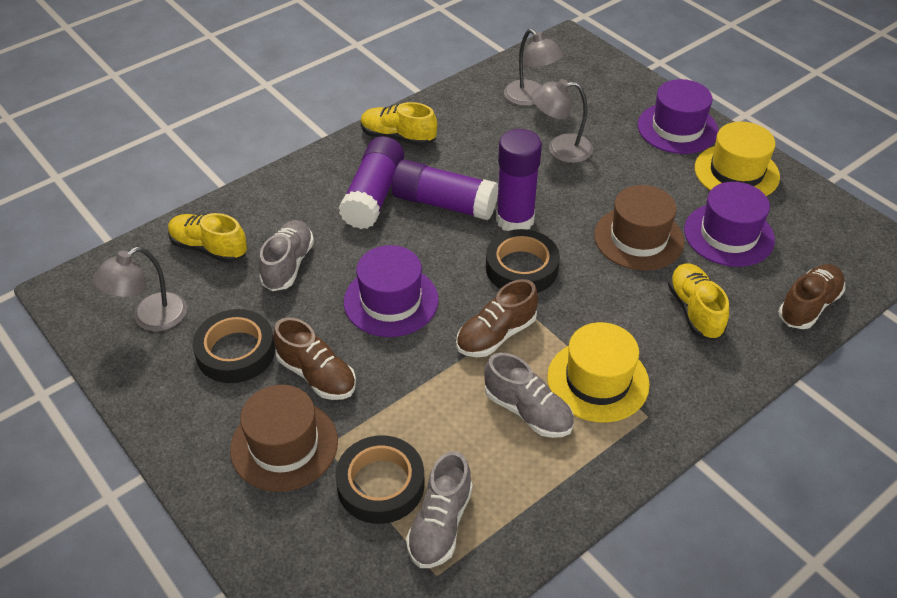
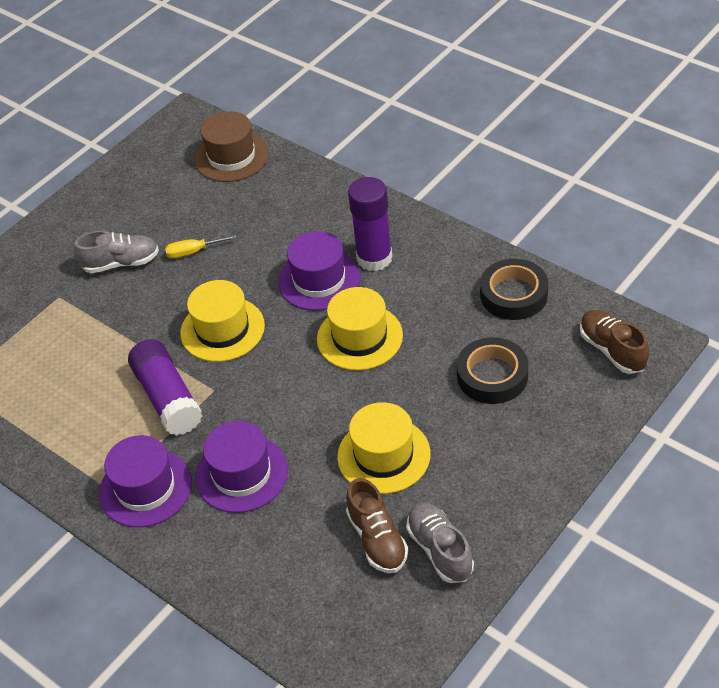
black tape: 3 -> 2
brown hat: 2 -> 1
brown shoe: 3 -> 2
grey lamp: 3 -> 0
grey shoe: 3 -> 2
purple glue stick: 3 -> 2
yellow hat: 2 -> 3
yellow screwdriver: 0 -> 1
yellow shoe: 3 -> 0

